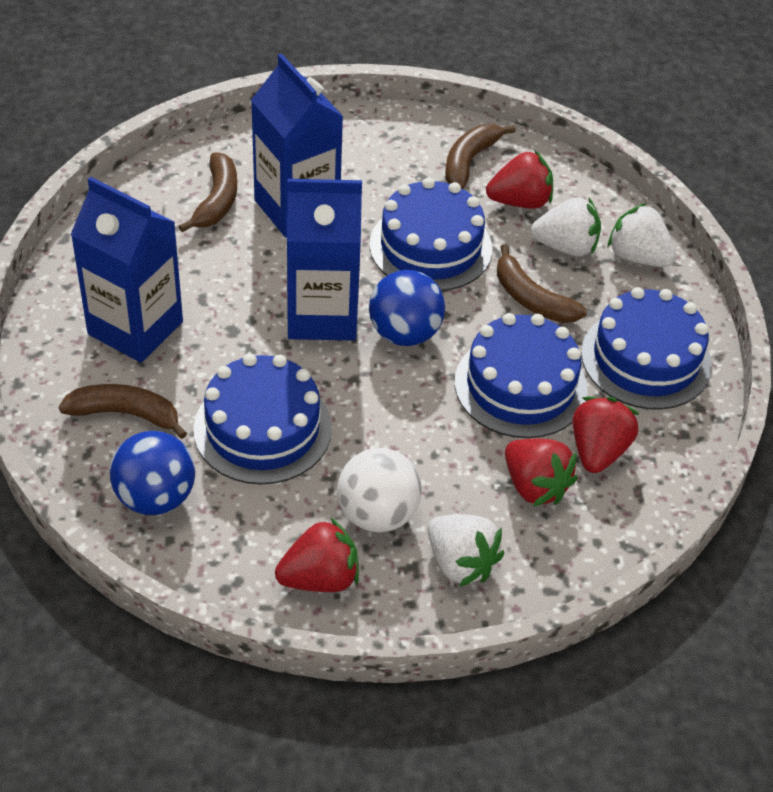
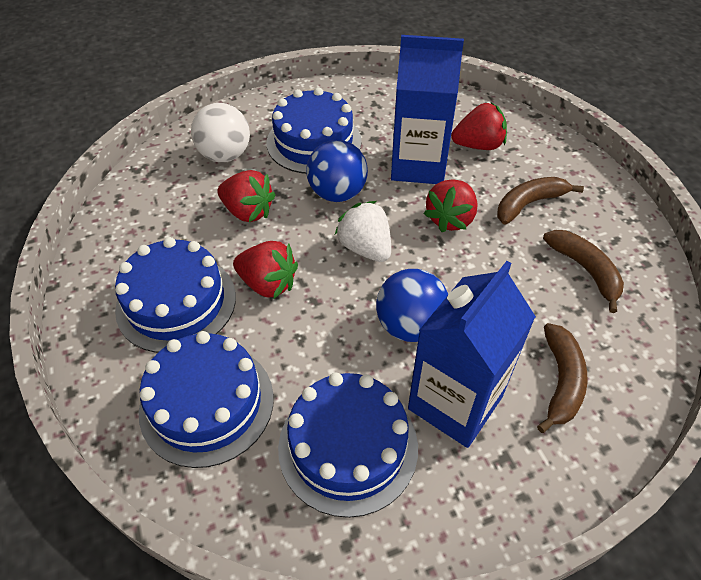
blue carton: 3 -> 2
brown banana: 4 -> 3
white strawberry: 3 -> 1

